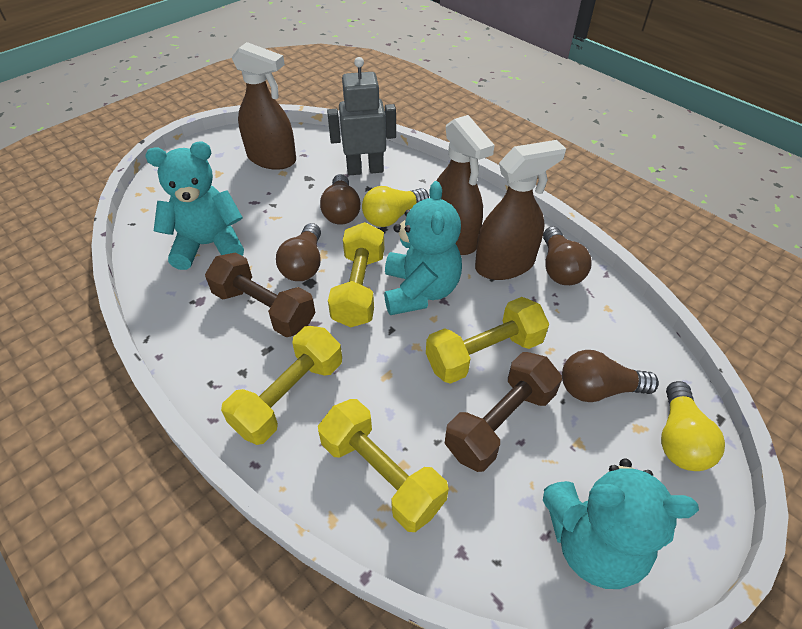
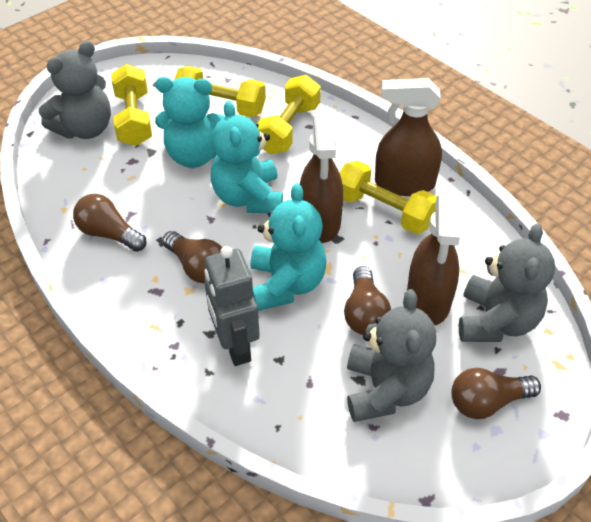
brown dumbbell: 2 -> 0
grey teddy bear: 0 -> 3
yellow light bulb: 2 -> 0

